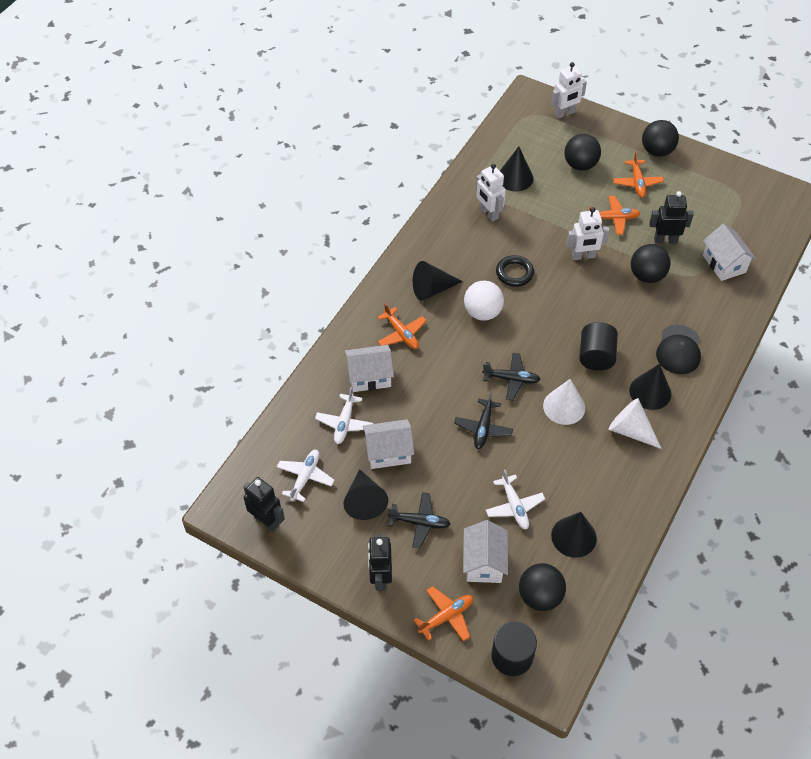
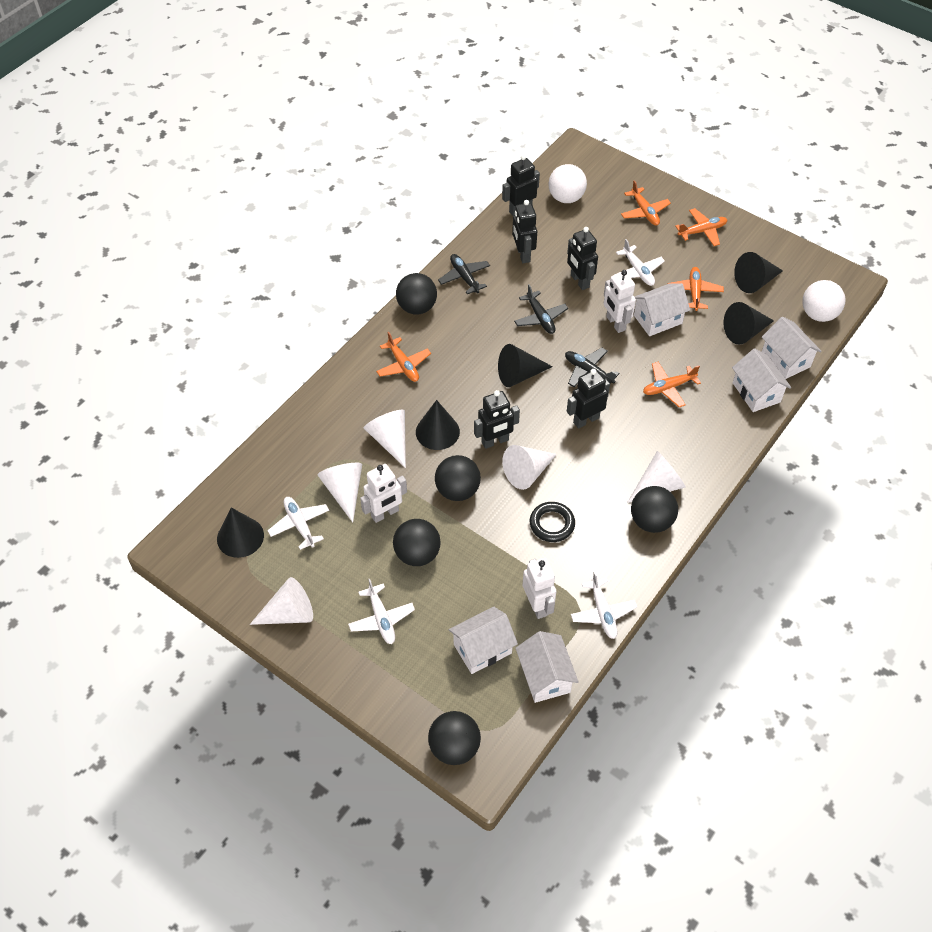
black ball: 4 -> 5
black cap: 1 -> 0
black cylinder: 2 -> 0
black robot: 3 -> 5
orange plane: 4 -> 5
white ball: 1 -> 2
white cone: 2 -> 5
white house: 4 -> 5
white plane: 3 -> 4

